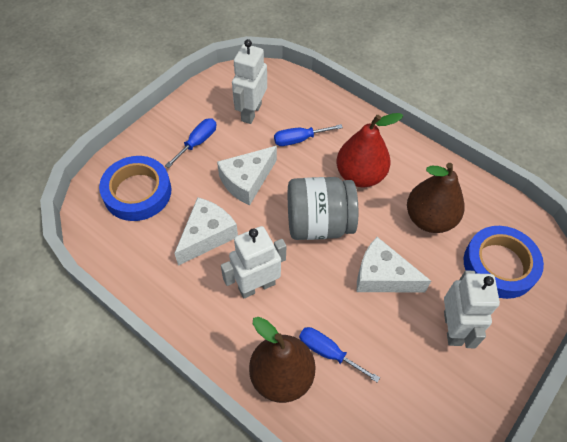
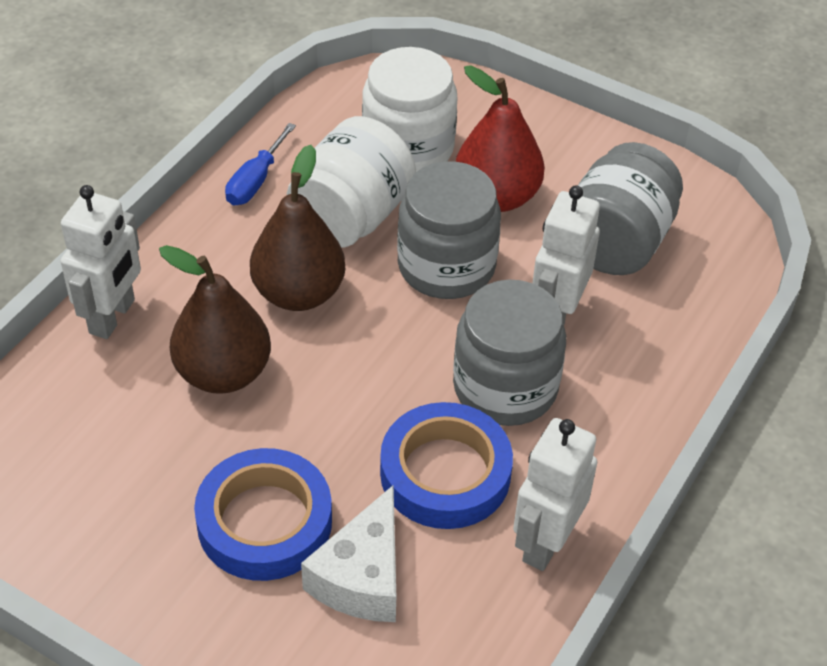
blue screwdriver: 3 -> 1
grey jar: 1 -> 3
white cheese: 3 -> 1
white jar: 0 -> 2

